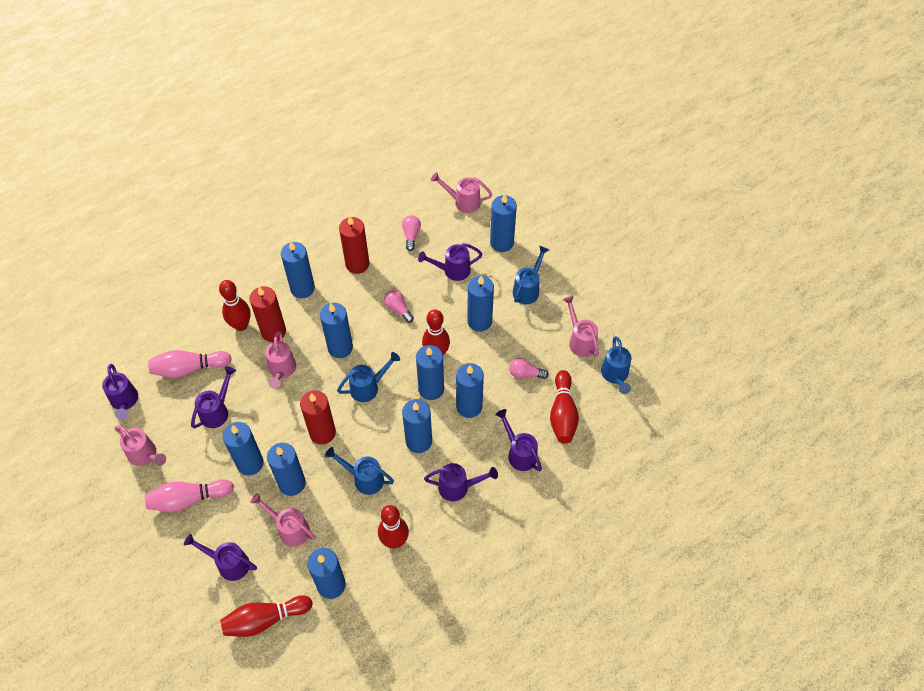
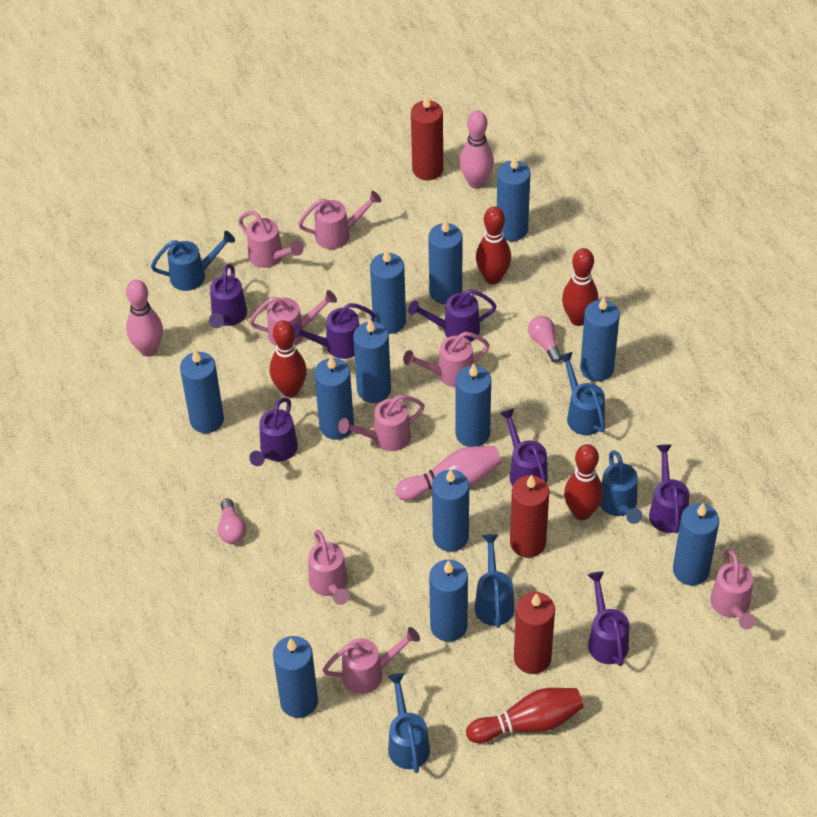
blue candle: 10 -> 12
blue watering can: 4 -> 5
pink bowling pin: 2 -> 3
pink light bulb: 3 -> 2
pink watering can: 5 -> 8
purple watering can: 6 -> 7

